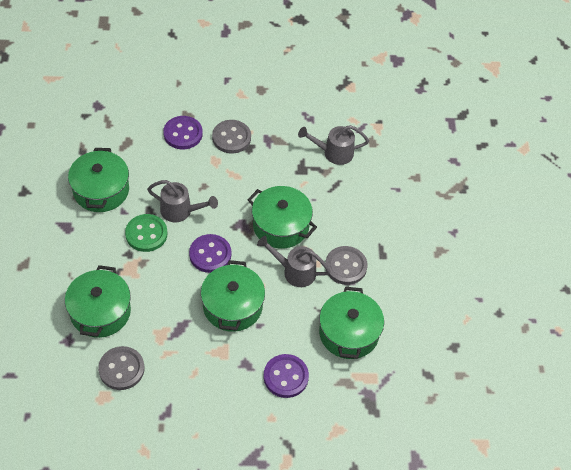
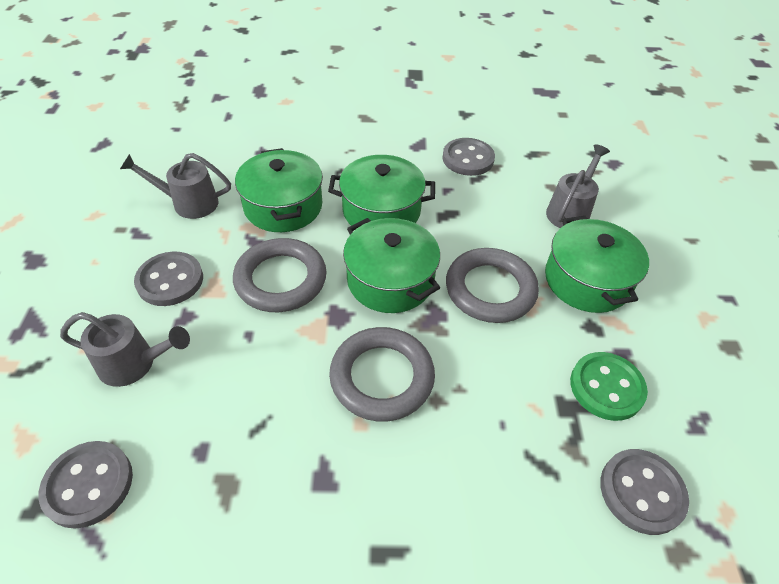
green pot: 5 -> 4
grey button: 3 -> 4
grey ring: 0 -> 3
purple button: 3 -> 0

